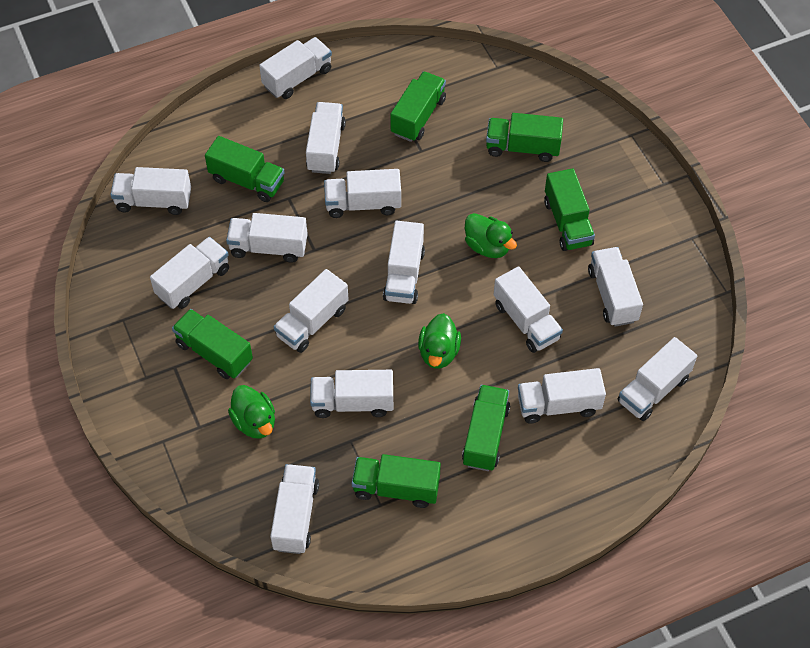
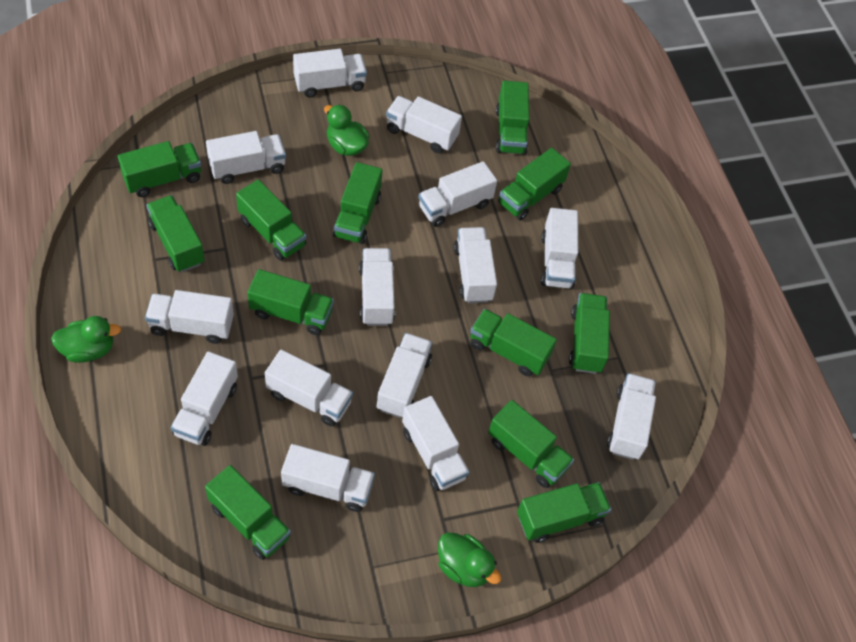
green truck: 7 -> 12

